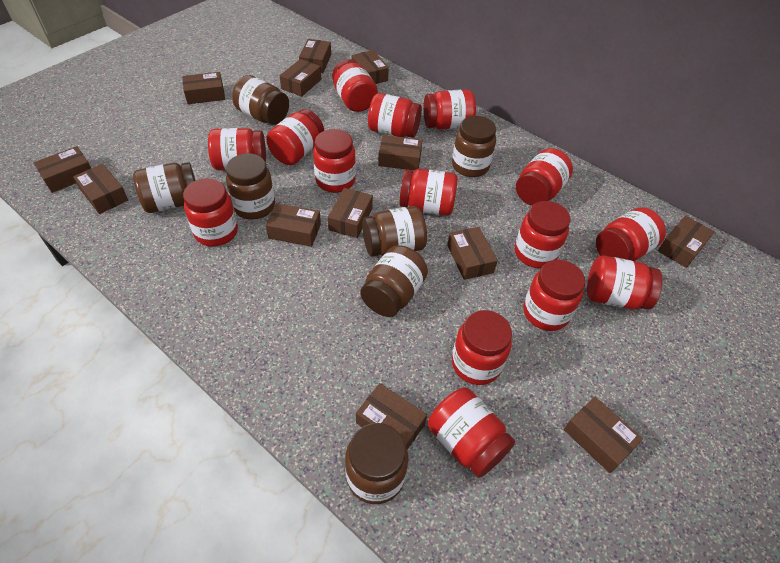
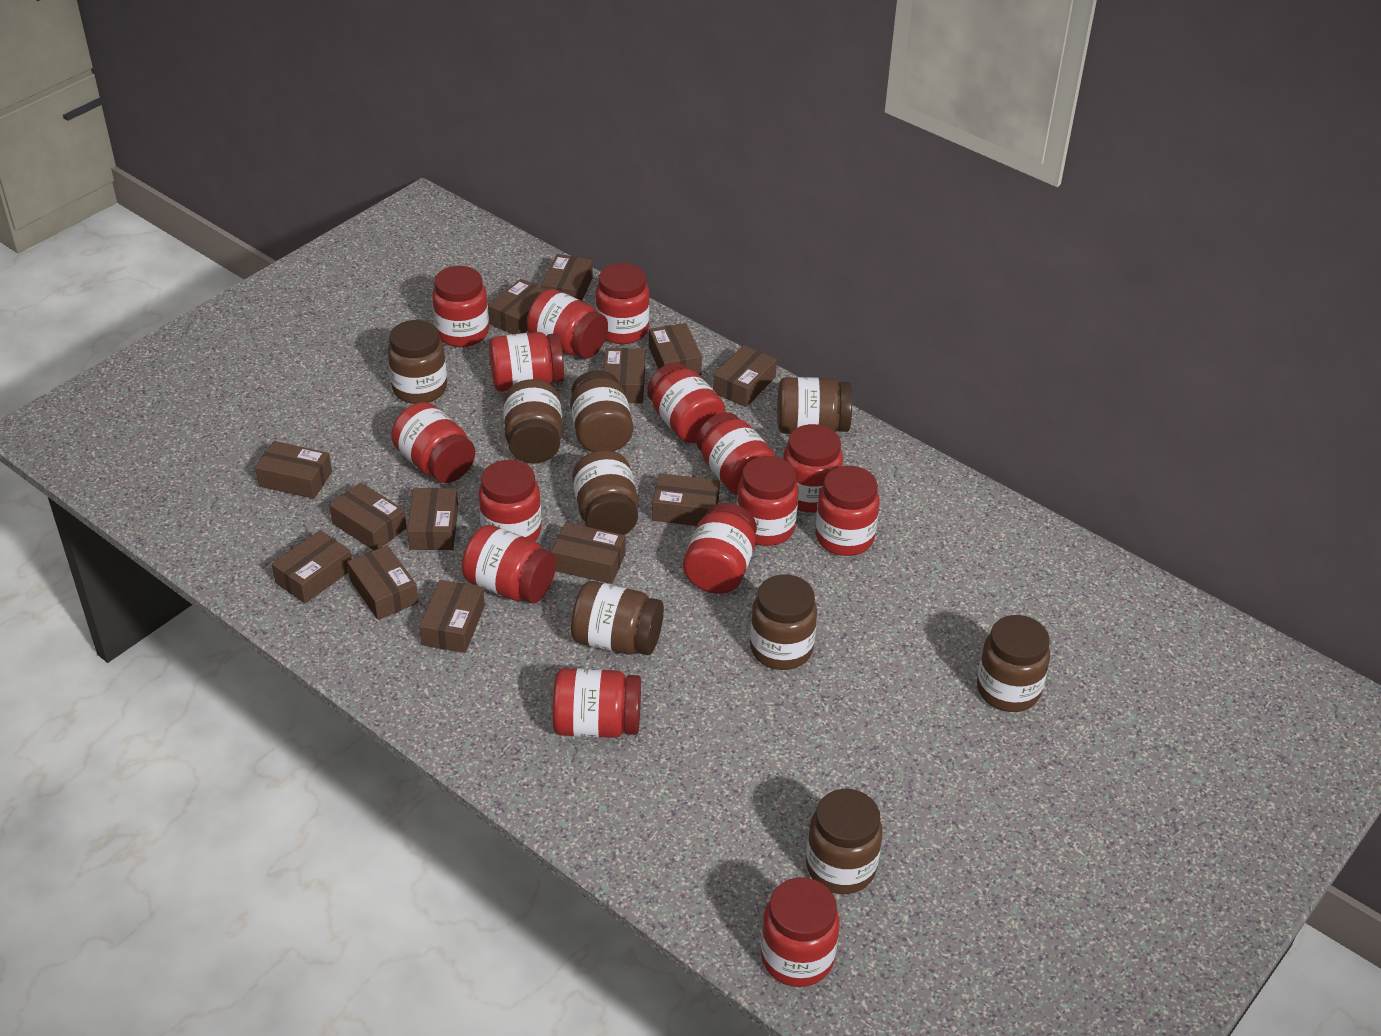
brown jar: 7 -> 9

